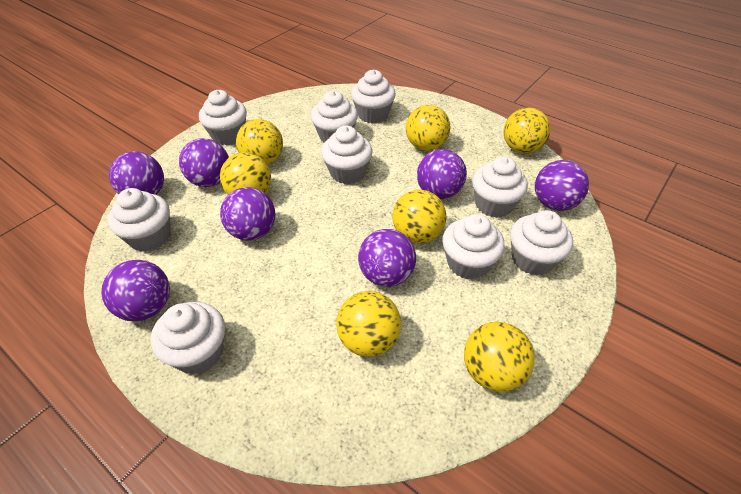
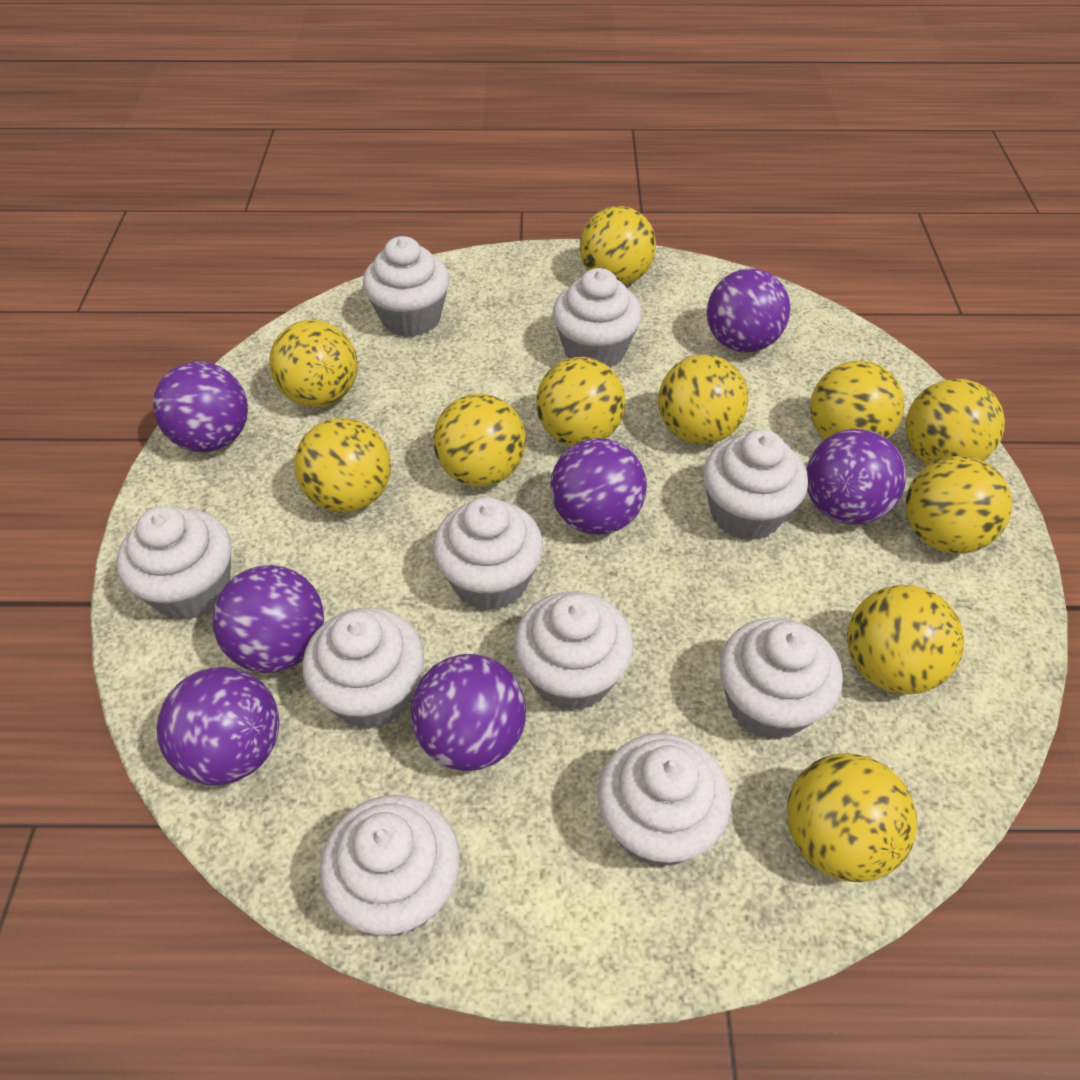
white cupcake: 9 -> 10
yellow ball: 7 -> 11

